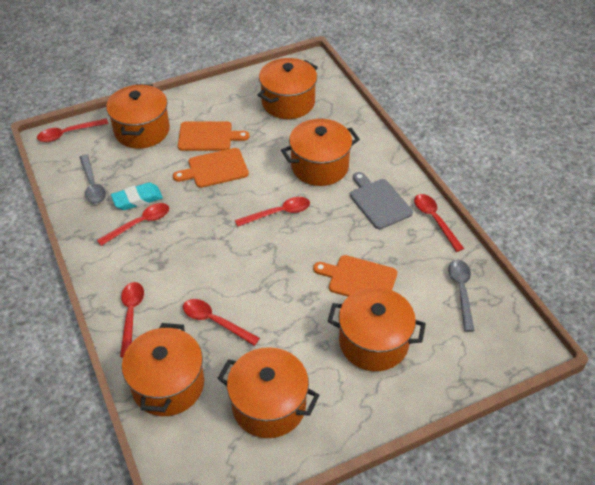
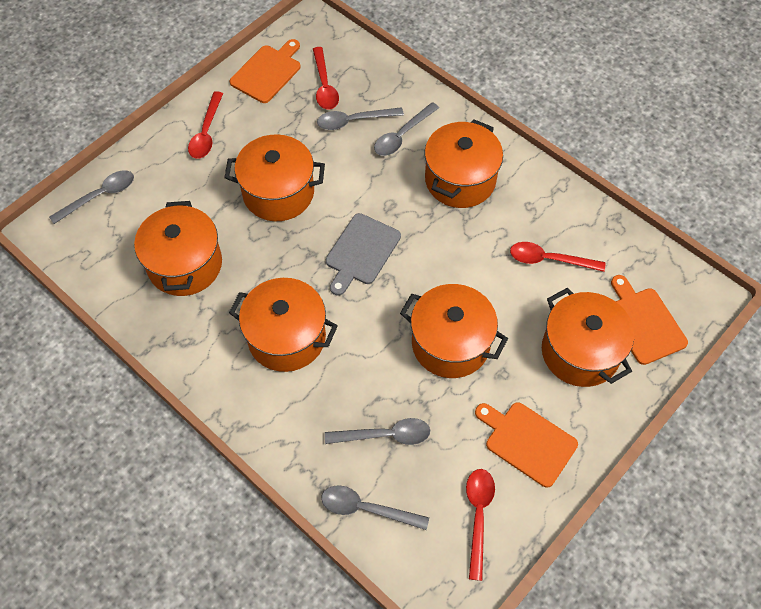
grey spoon: 2 -> 5
red spoon: 6 -> 4
turquoise eraser: 1 -> 0

